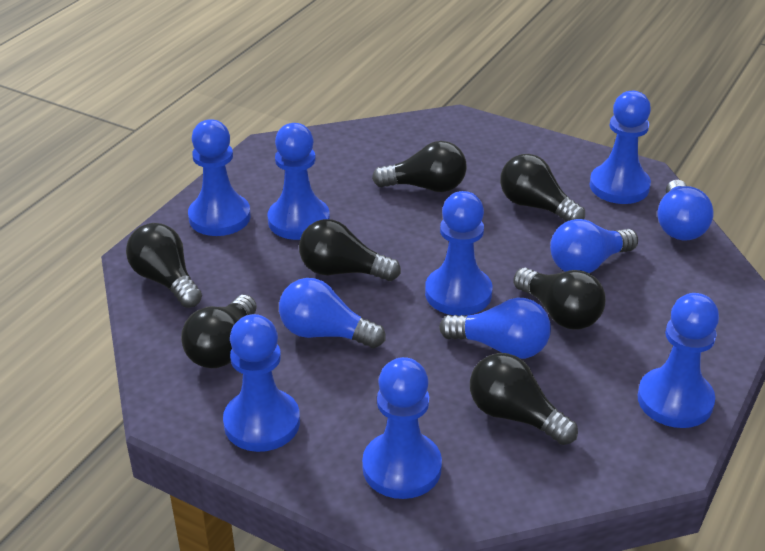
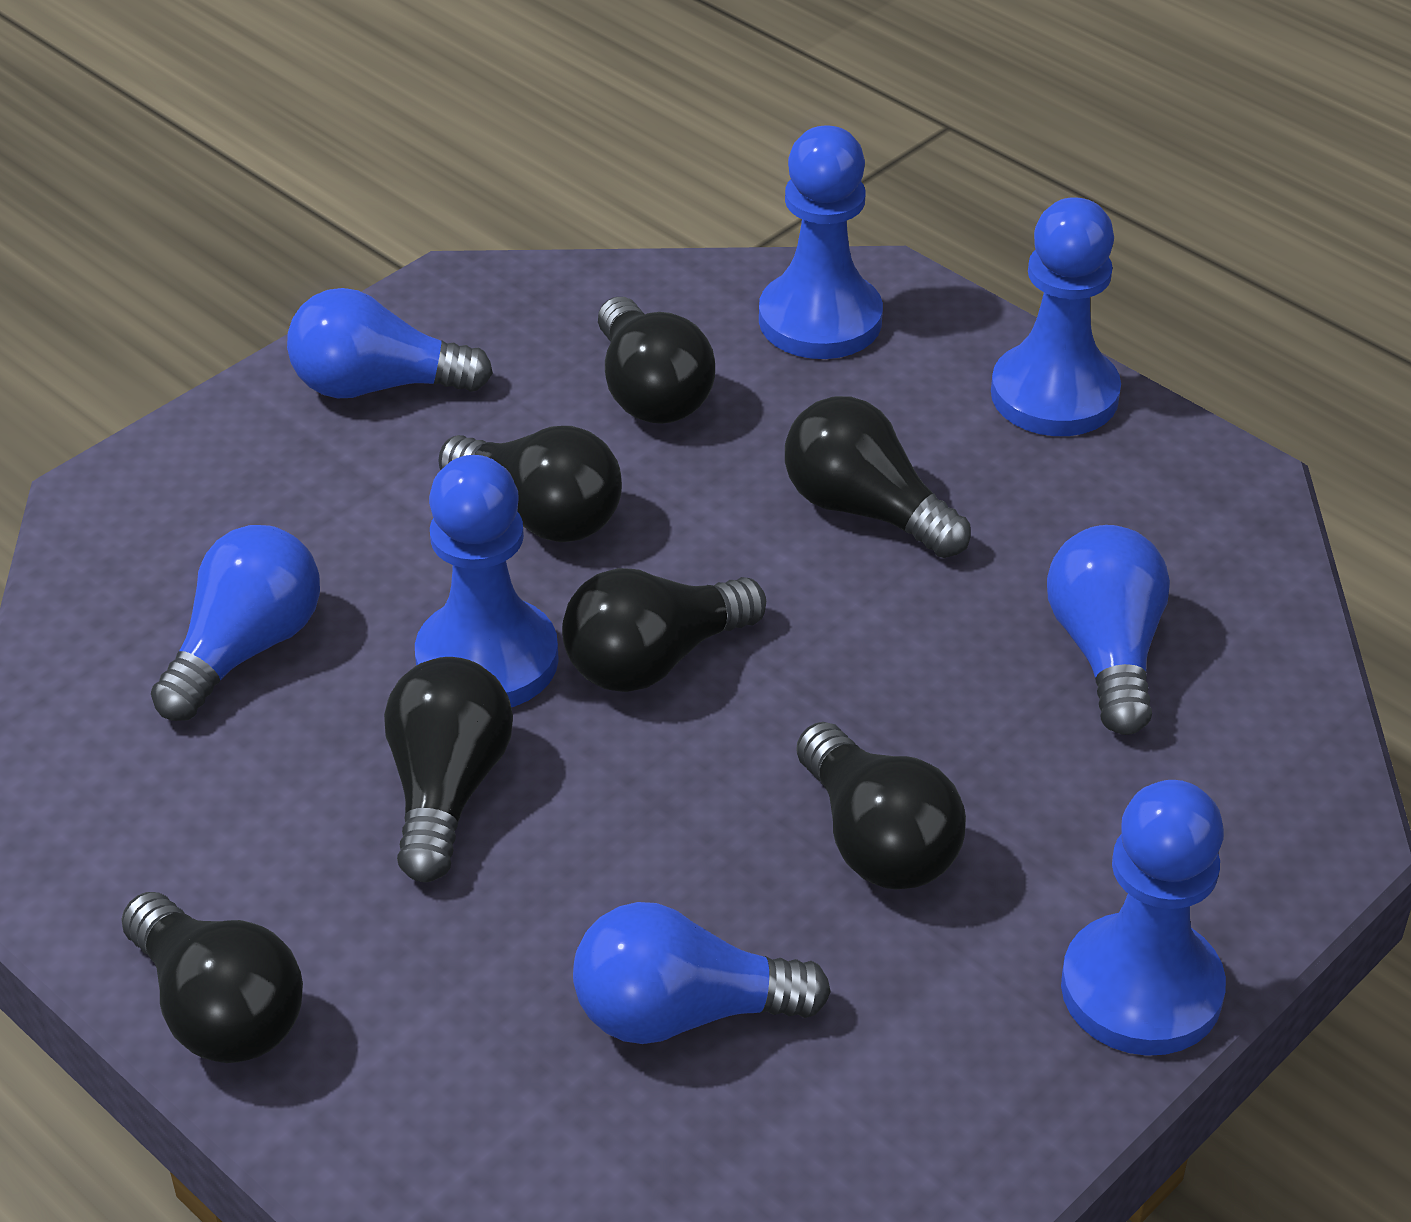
blue pawn: 7 -> 4

